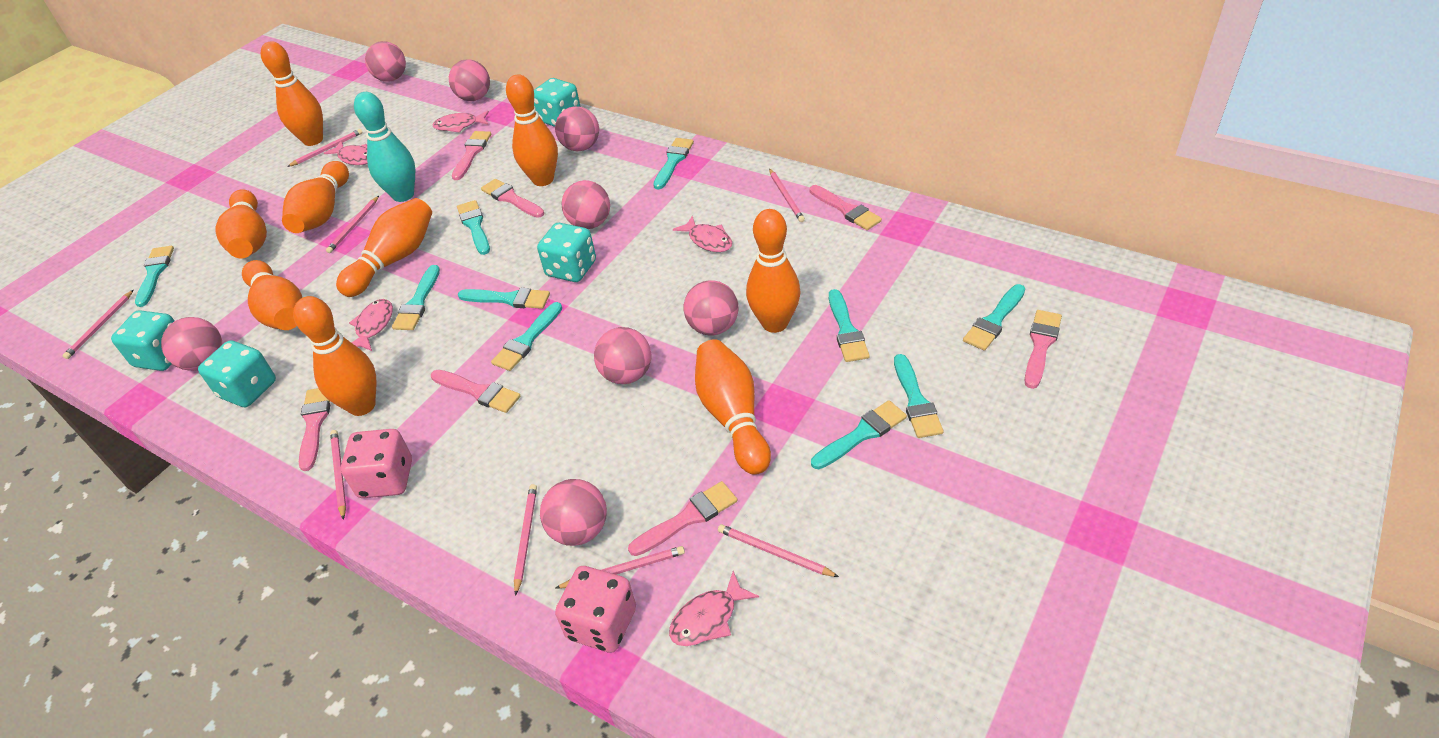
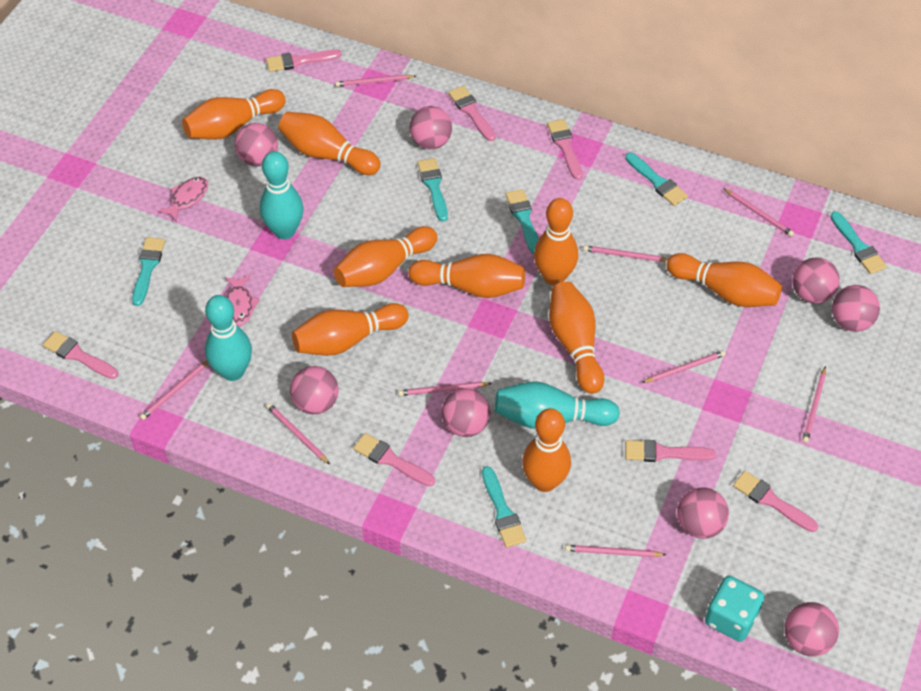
pink dice: 2 -> 0
pink fish: 5 -> 2
pink pencil: 8 -> 9
turquoise bowling pin: 1 -> 3
turquoise brush: 10 -> 6
turquoise dice: 4 -> 1

